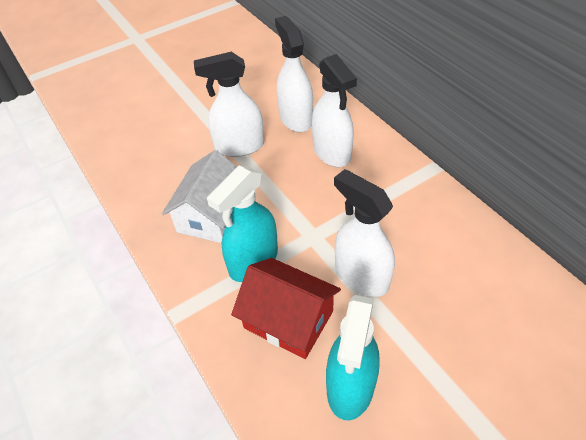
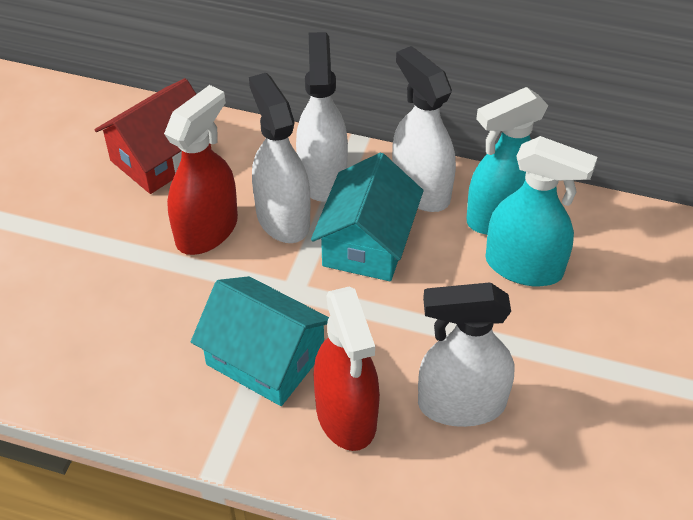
red spray bottle: 0 -> 2
turquoise house: 0 -> 2
white house: 1 -> 0

